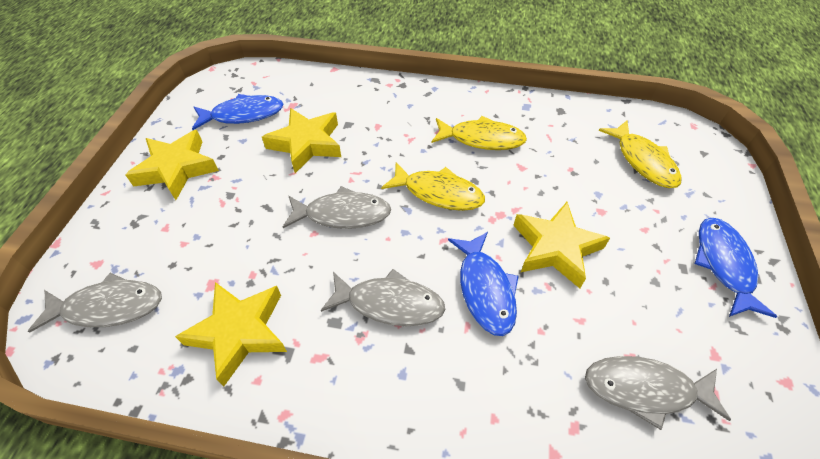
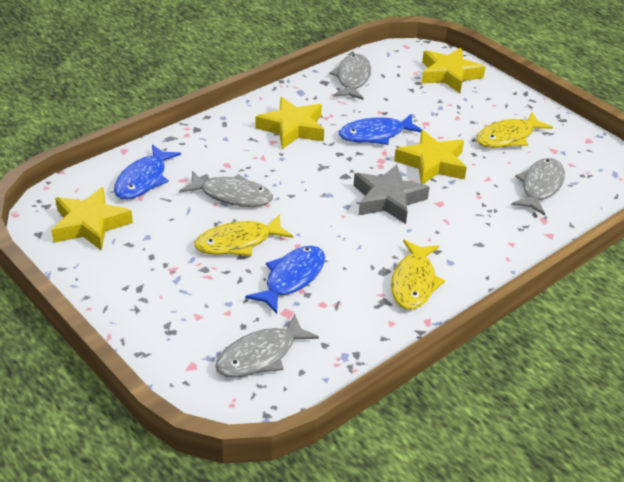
grey star: 0 -> 1

